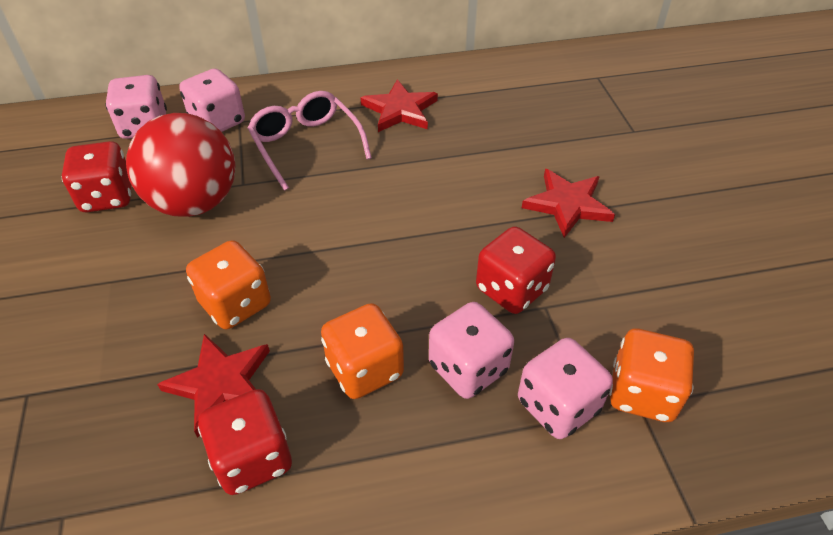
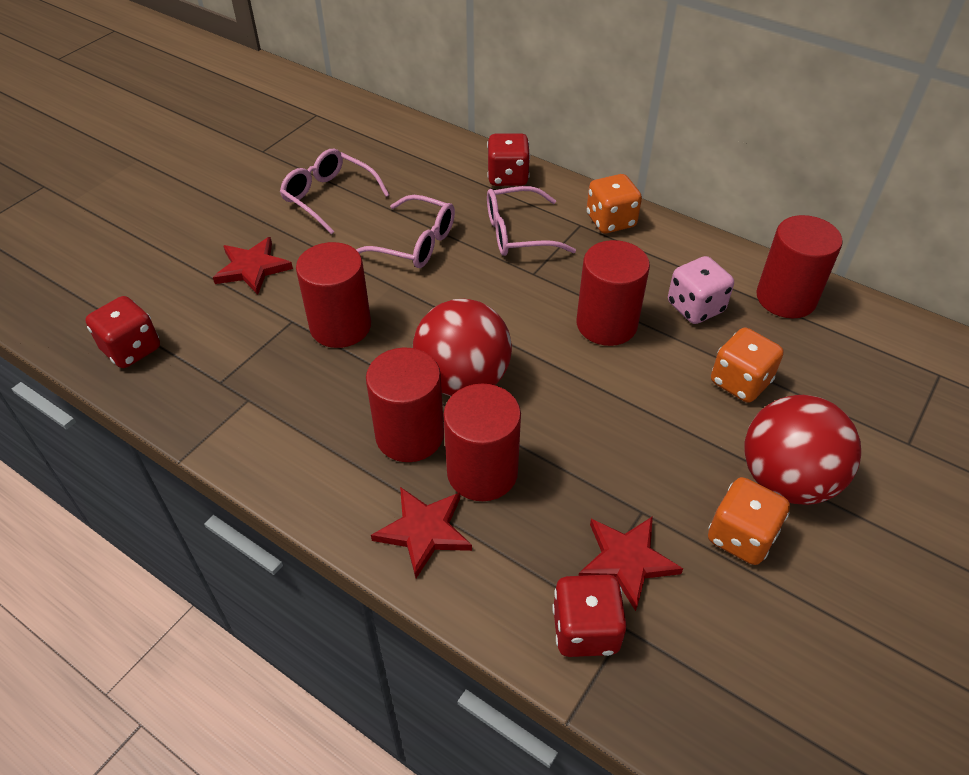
pink dice: 4 -> 1
pink glasses: 1 -> 3
red ball: 1 -> 2
red cylinder: 0 -> 5

